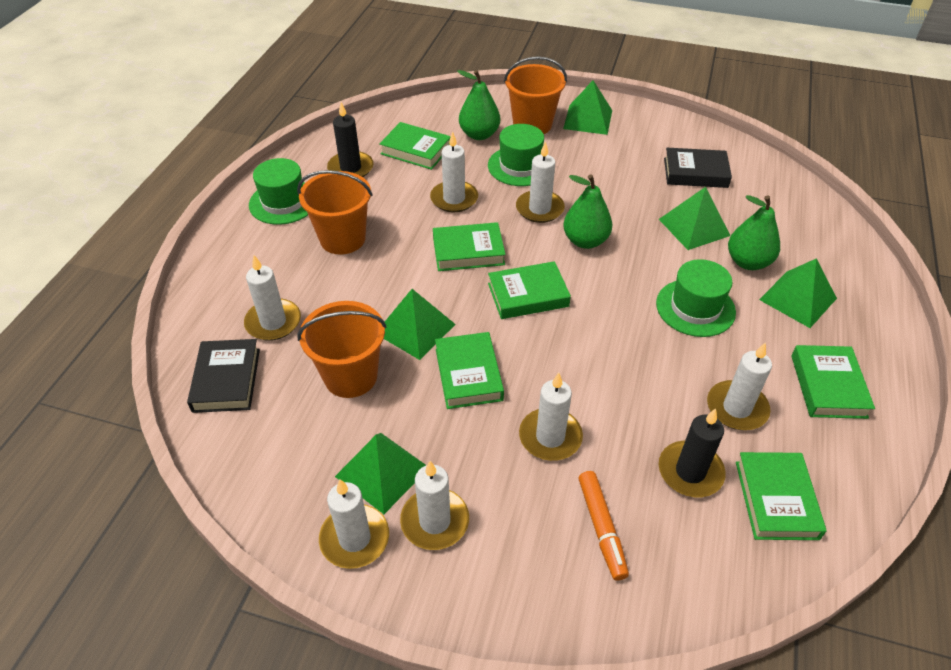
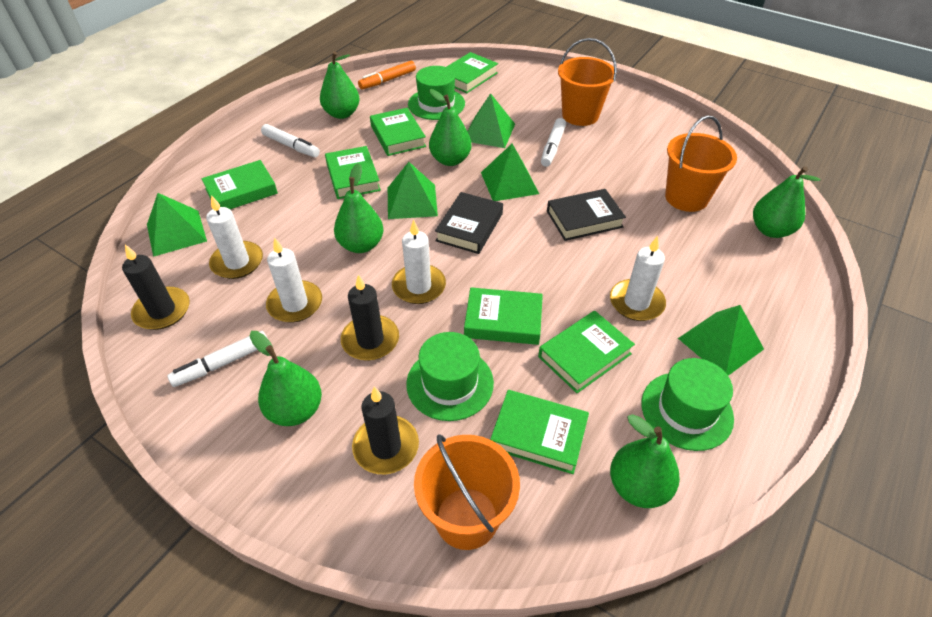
black candle: 2 -> 3
green book: 6 -> 7
green pear: 3 -> 6
white candle: 7 -> 4
white marker: 0 -> 3

